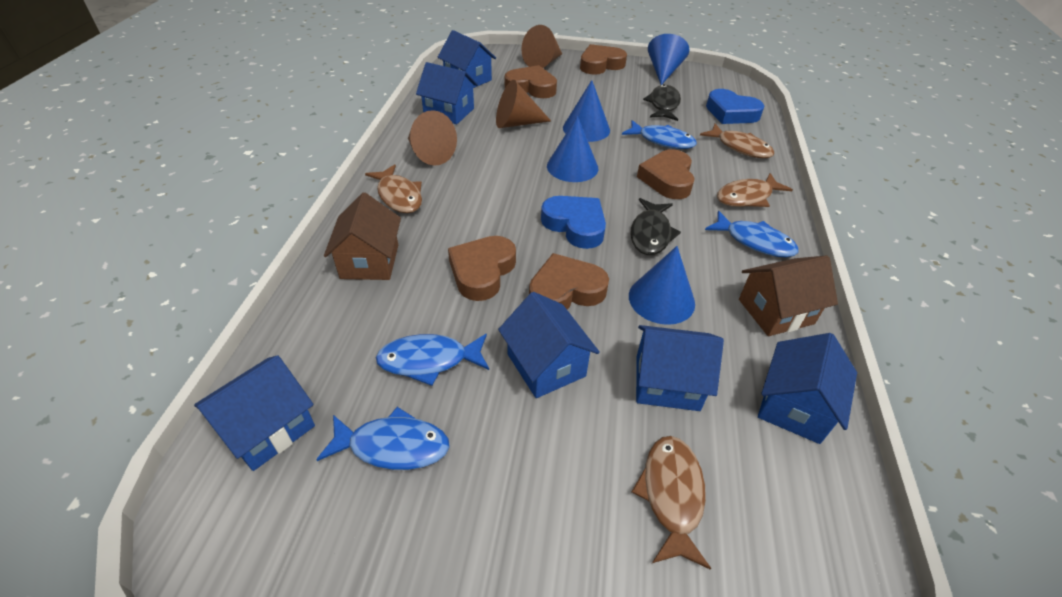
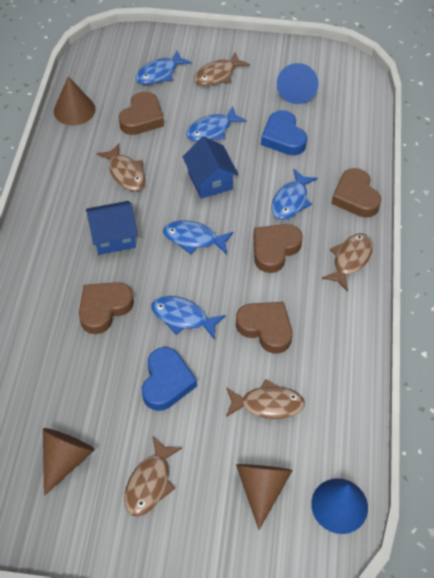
black fish: 2 -> 0
blue cone: 4 -> 2
blue fish: 4 -> 5
blue house: 6 -> 2
brown fish: 4 -> 5
brown house: 2 -> 0

